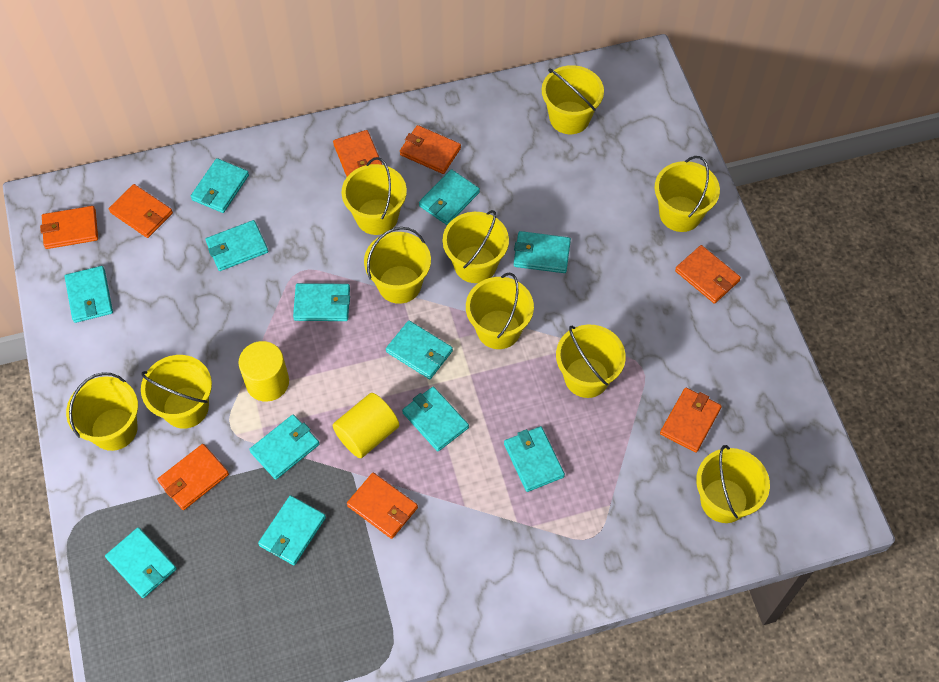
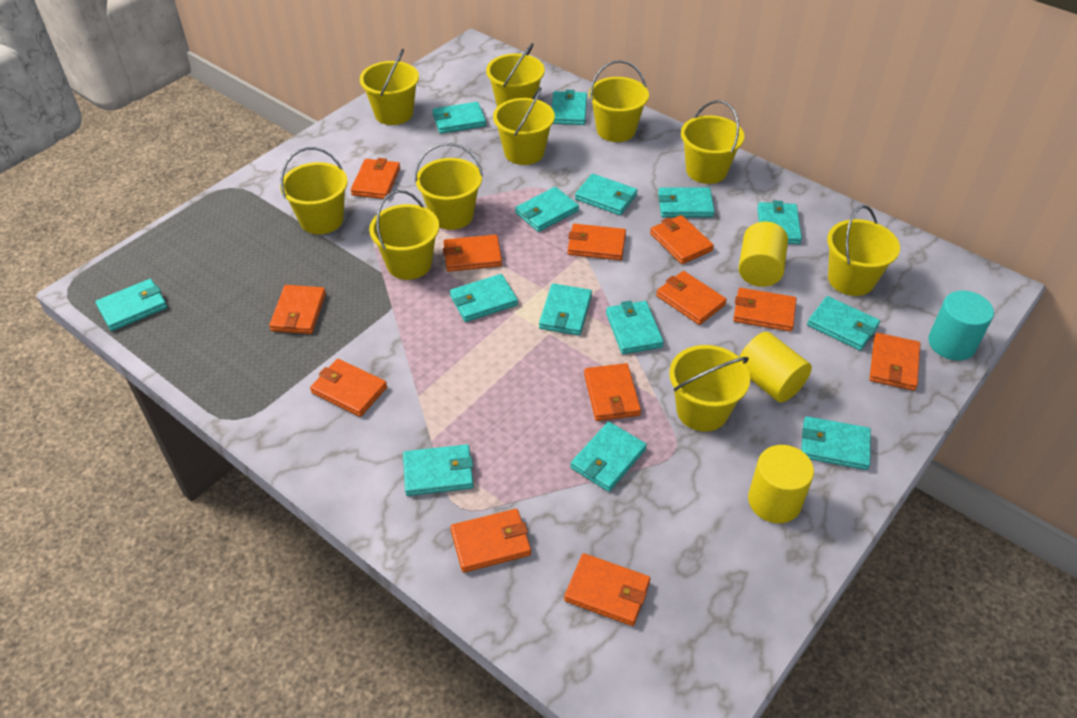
orange wallet: 8 -> 12
turquoise cylinder: 0 -> 1
turquoise wallet: 12 -> 14
yellow cylinder: 2 -> 3

